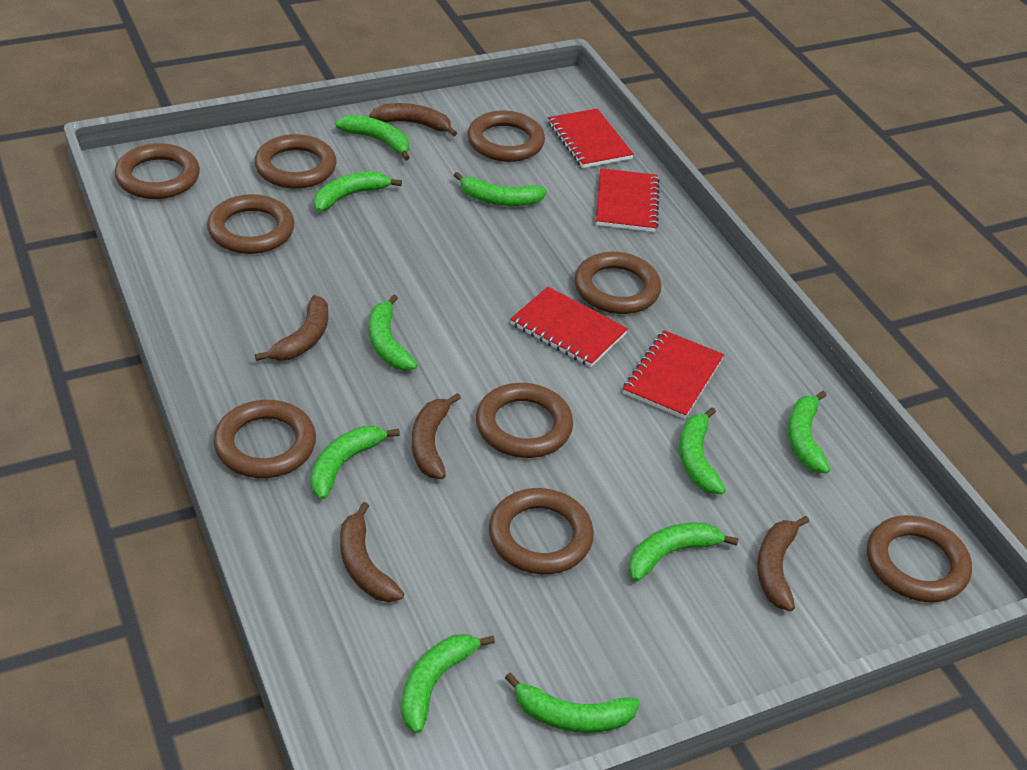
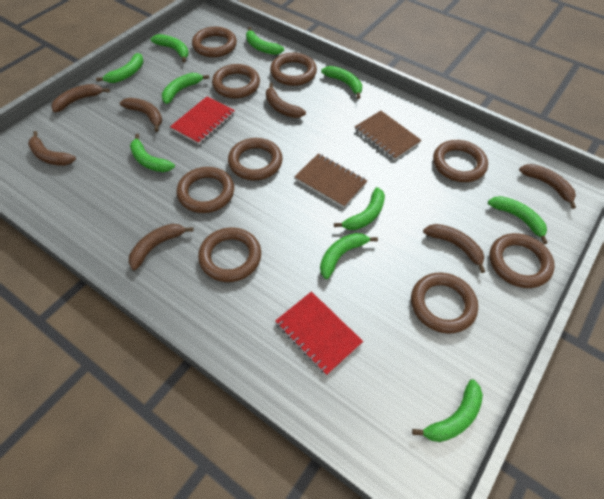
brown banana: 5 -> 7
brown notebook: 0 -> 2
red notebook: 4 -> 2

